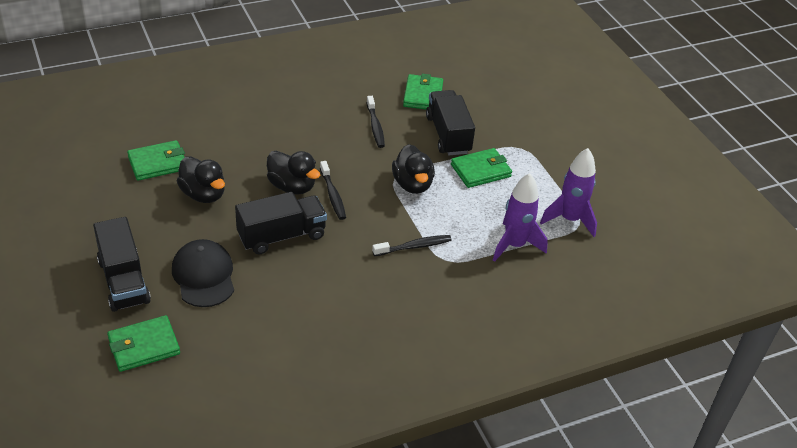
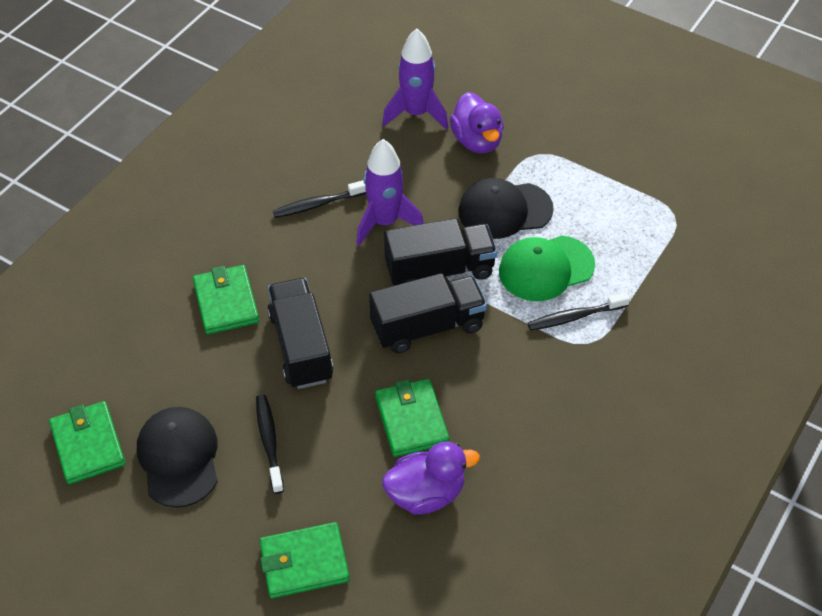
black cap: 1 -> 2
black duck: 3 -> 0
green cap: 0 -> 1
purple duck: 0 -> 2

